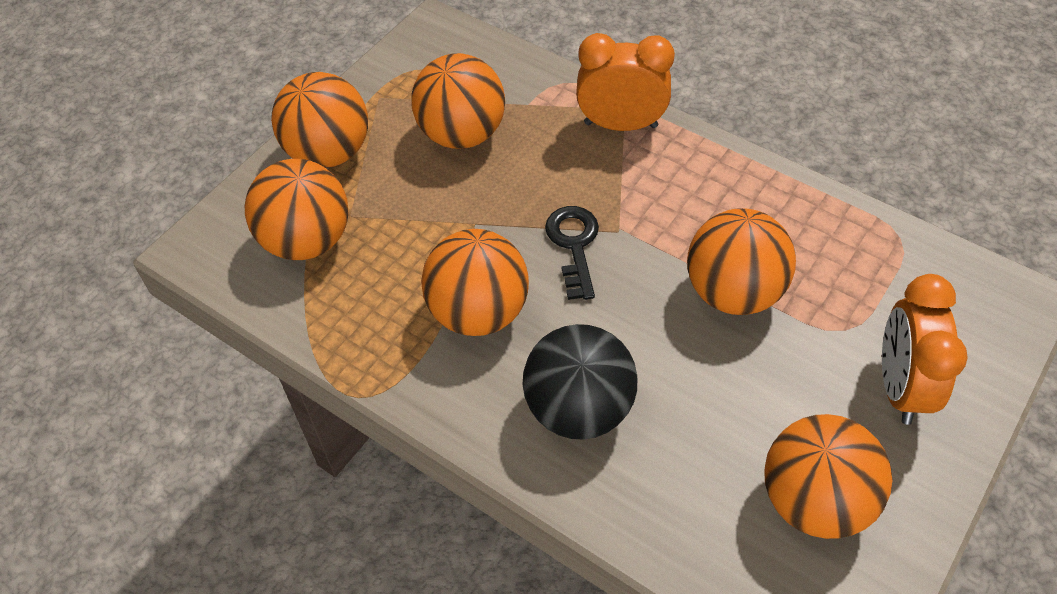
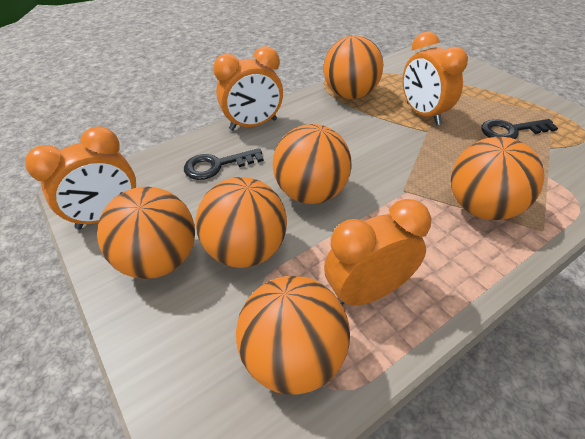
black ball: 1 -> 0
black key: 1 -> 2
orange clock: 2 -> 4

